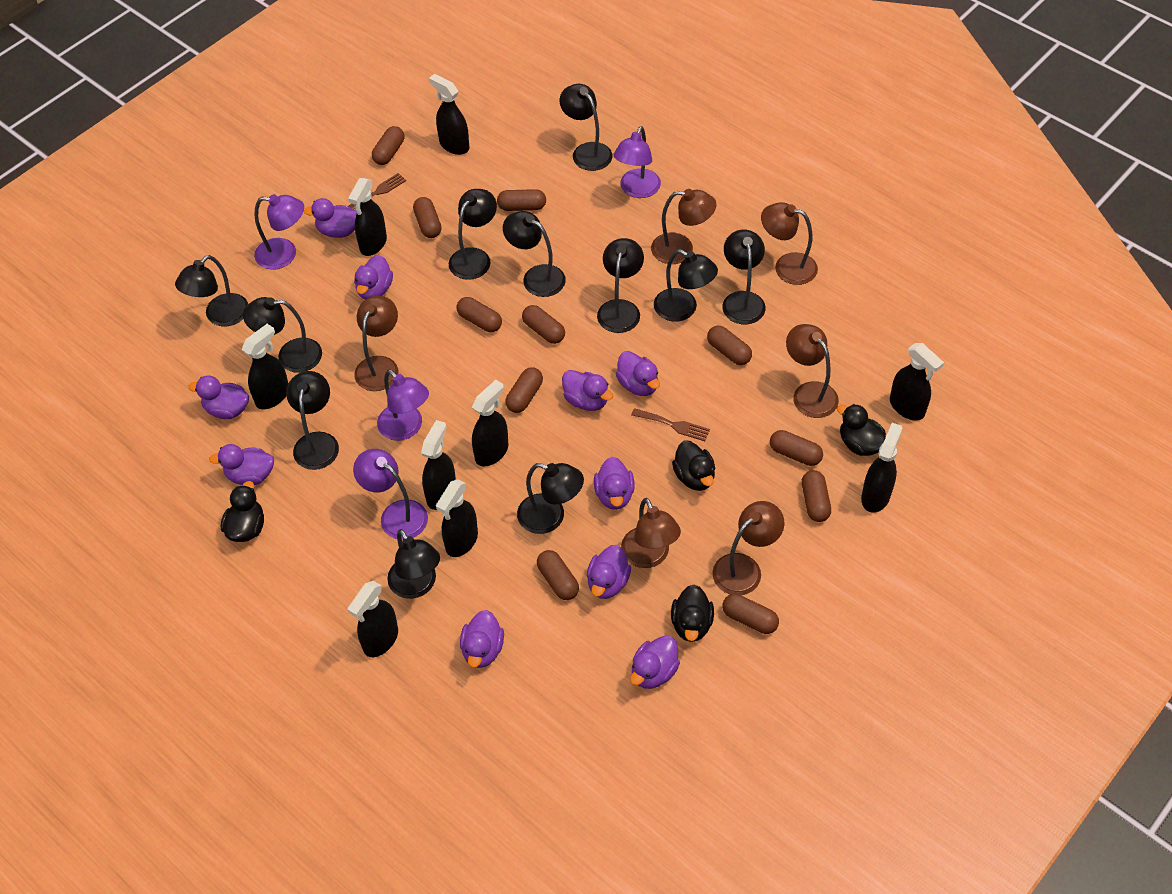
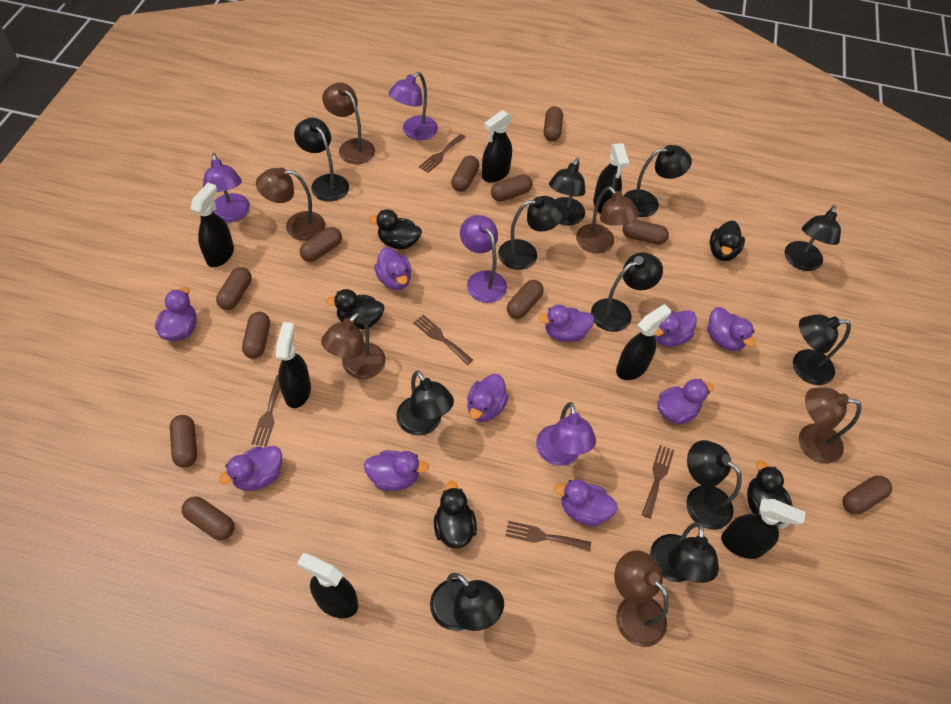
black duck: 4 -> 5
black spray bottle: 9 -> 7
brown fork: 2 -> 5

